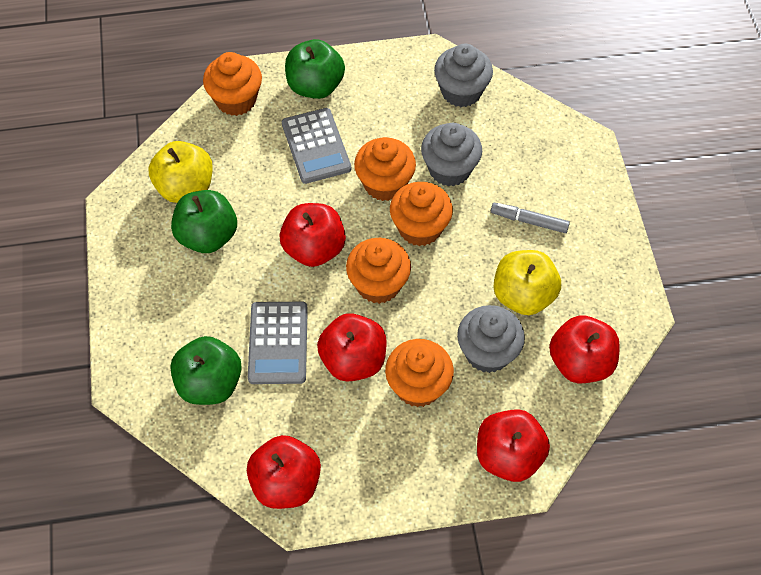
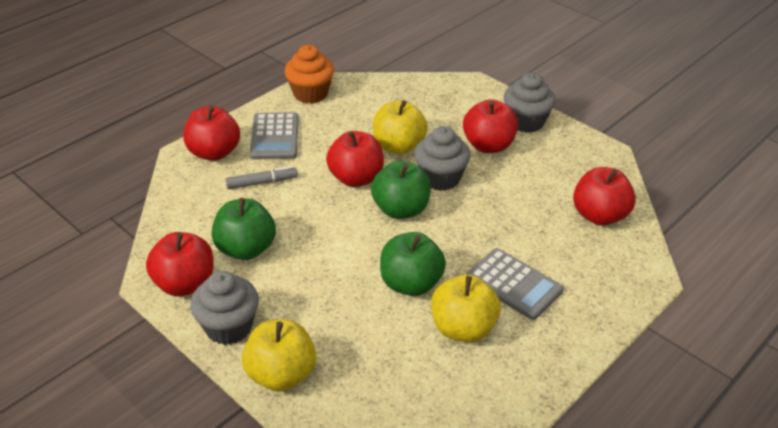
orange cupcake: 5 -> 1
yellow apple: 2 -> 3

